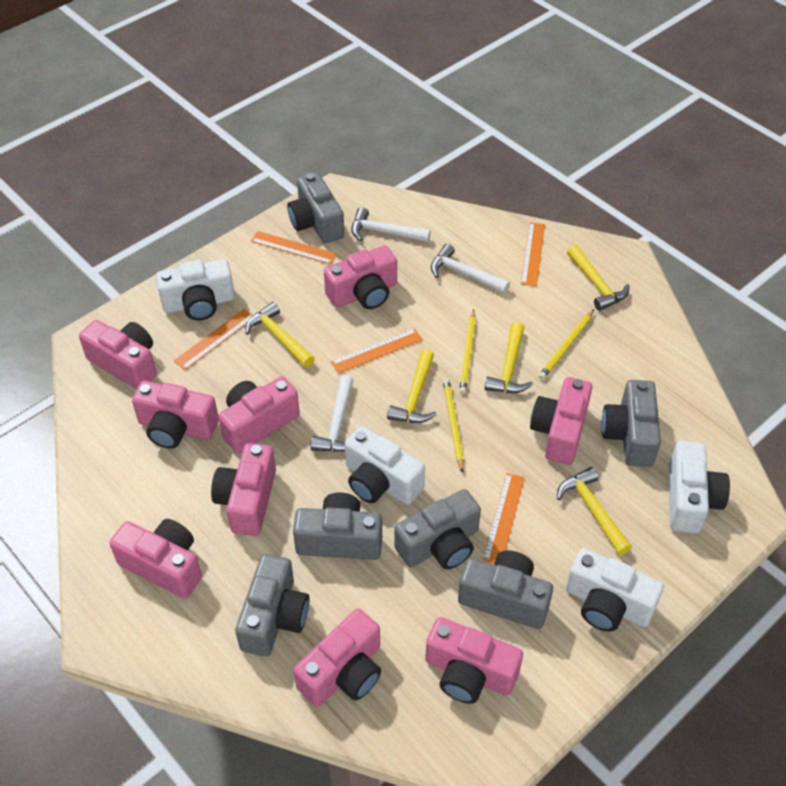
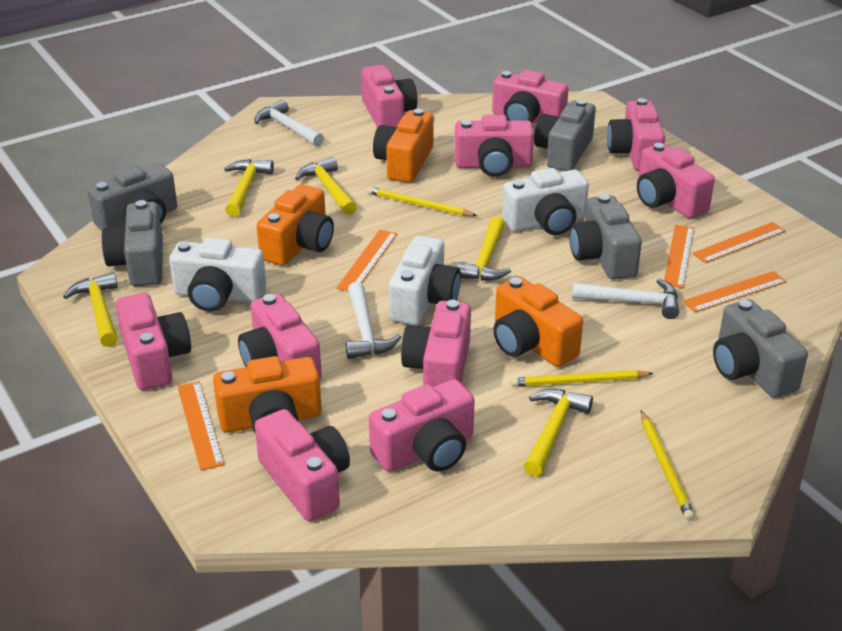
grey camera: 6 -> 5
orange camera: 0 -> 4
pink camera: 9 -> 10
white camera: 4 -> 3

